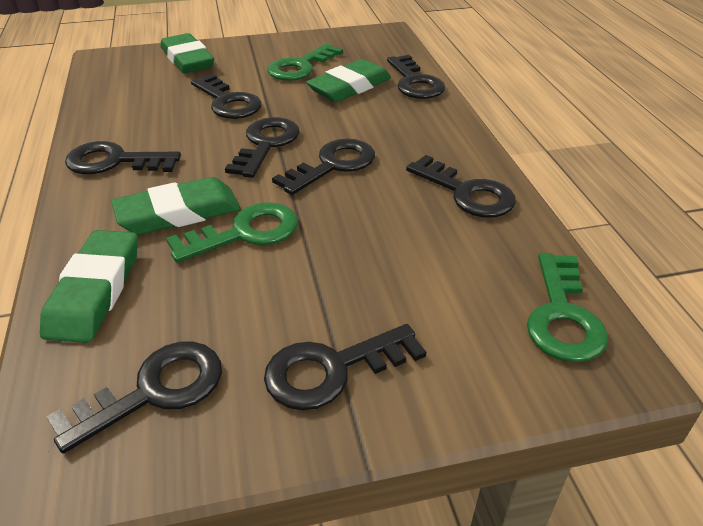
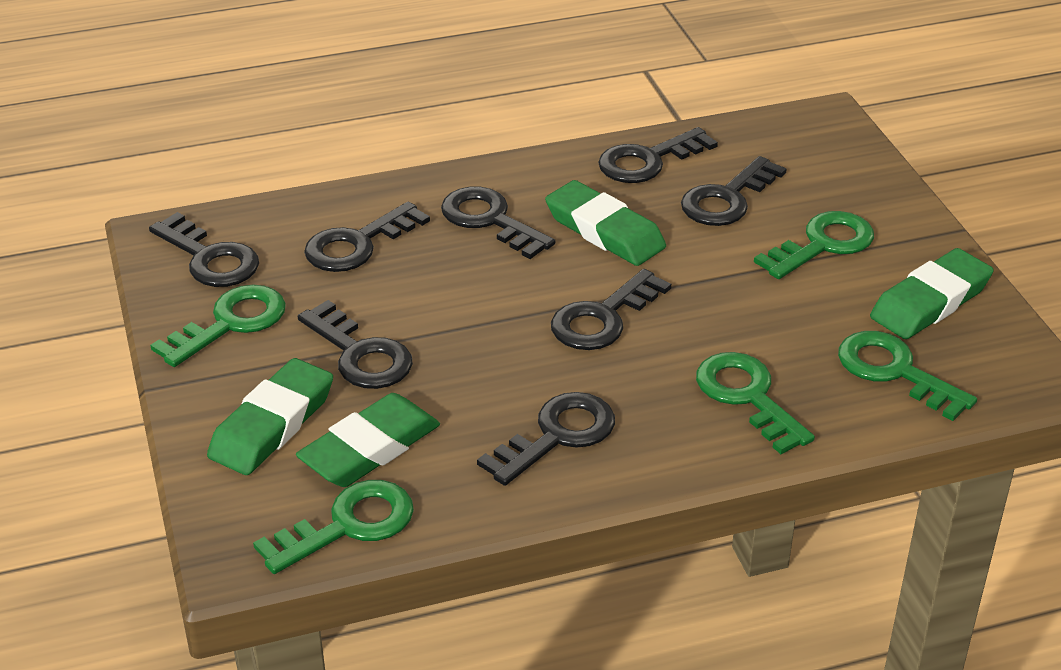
green key: 3 -> 5

